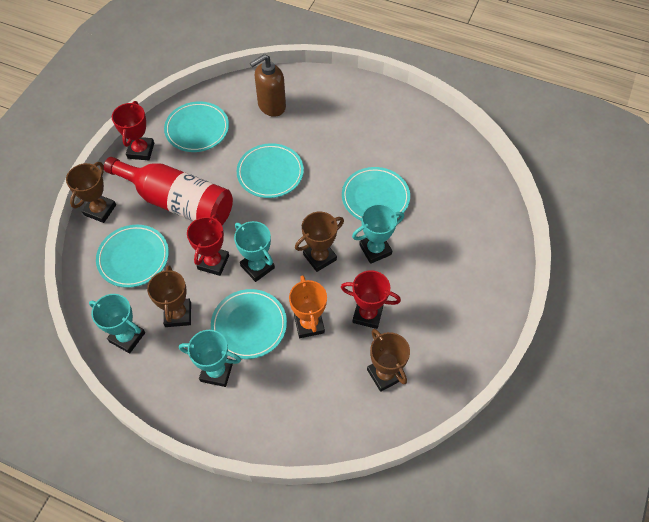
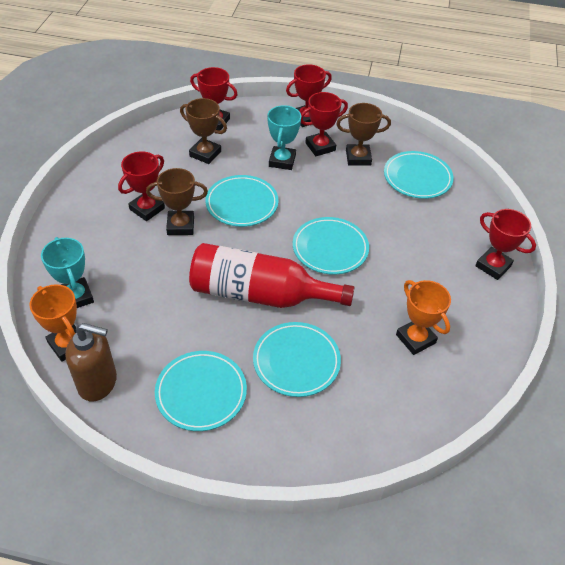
brown trophy: 4 -> 3
orange trophy: 1 -> 2
red trophy: 3 -> 5
turquoise trophy: 4 -> 2

